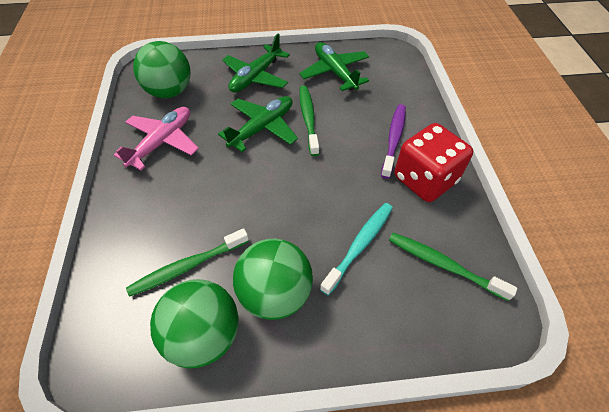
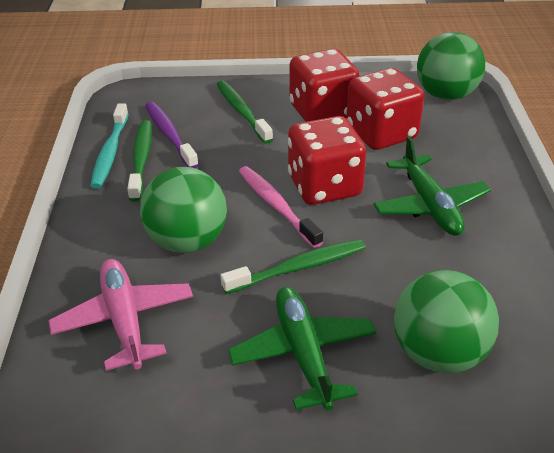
green plane: 3 -> 2
pink toothbrush: 0 -> 1
red dice: 1 -> 3

